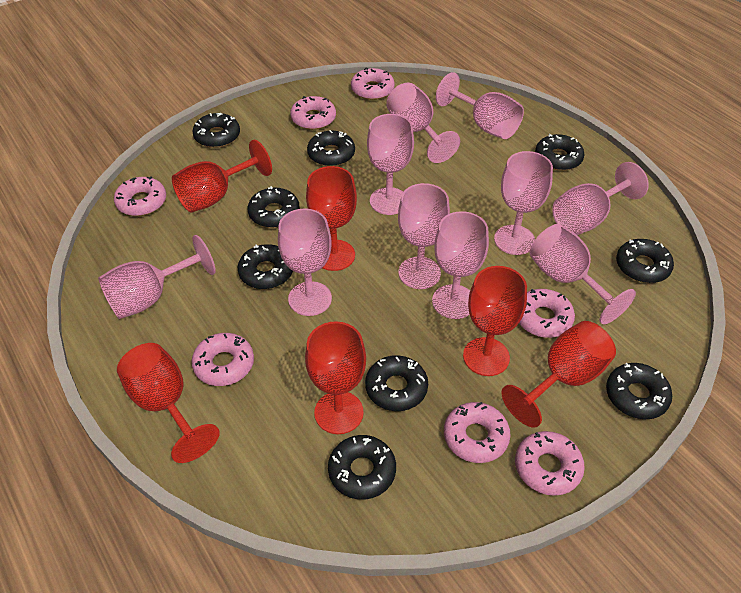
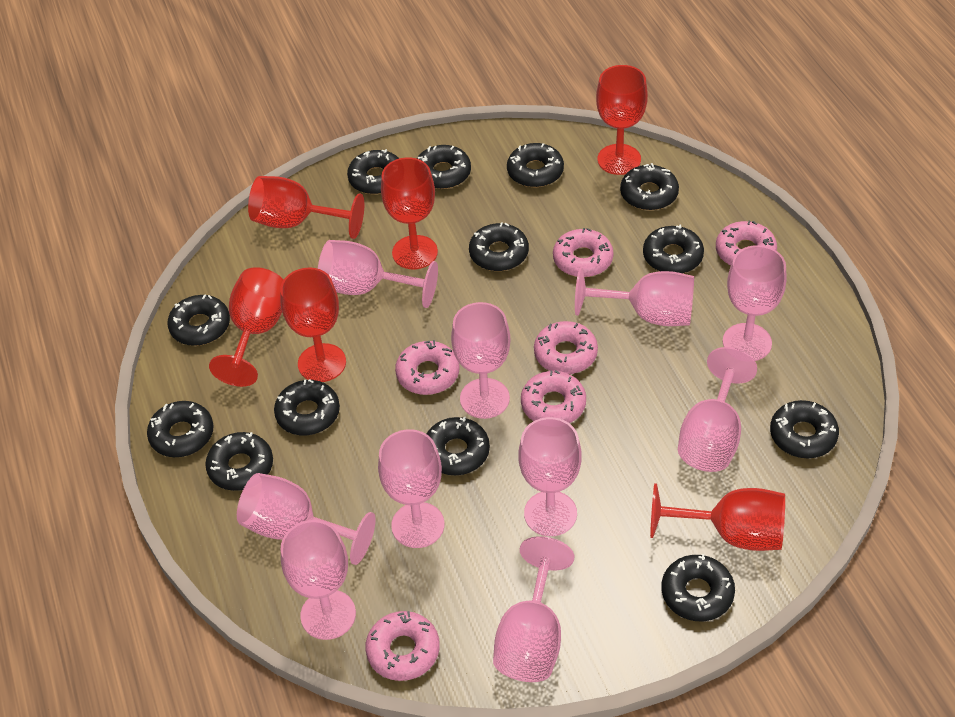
black donut: 9 -> 13
pink donut: 7 -> 6

